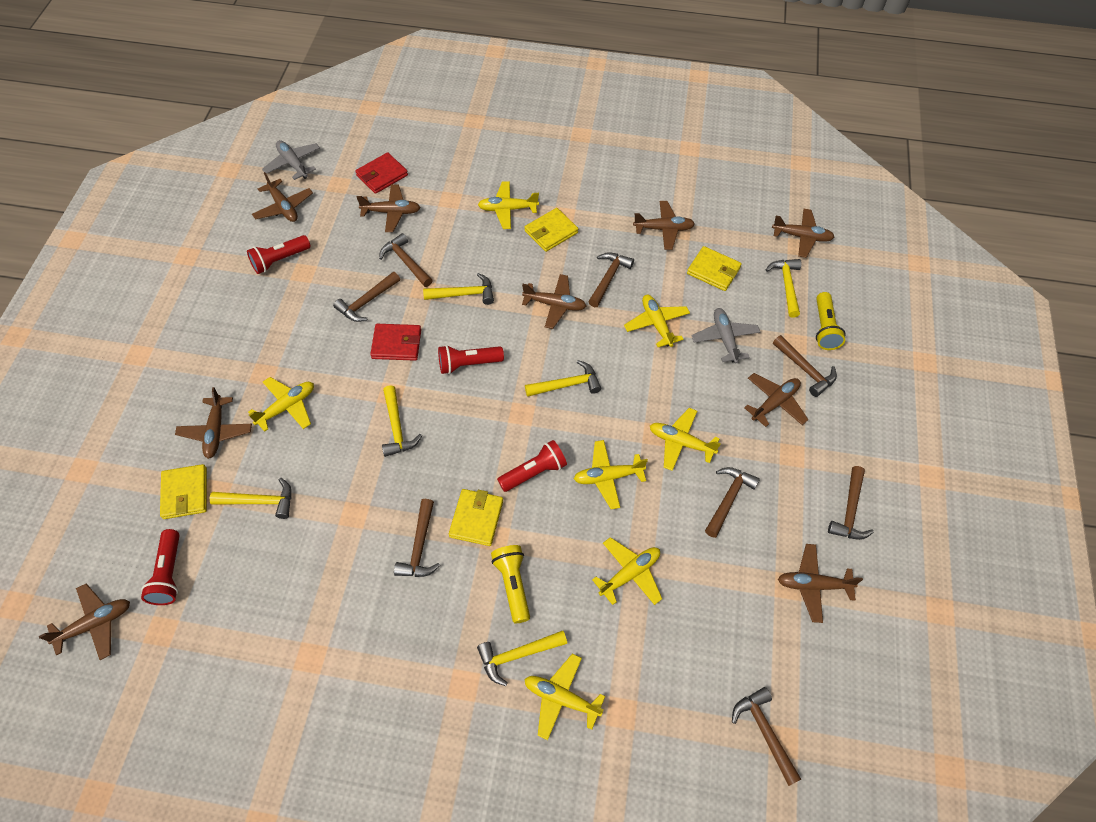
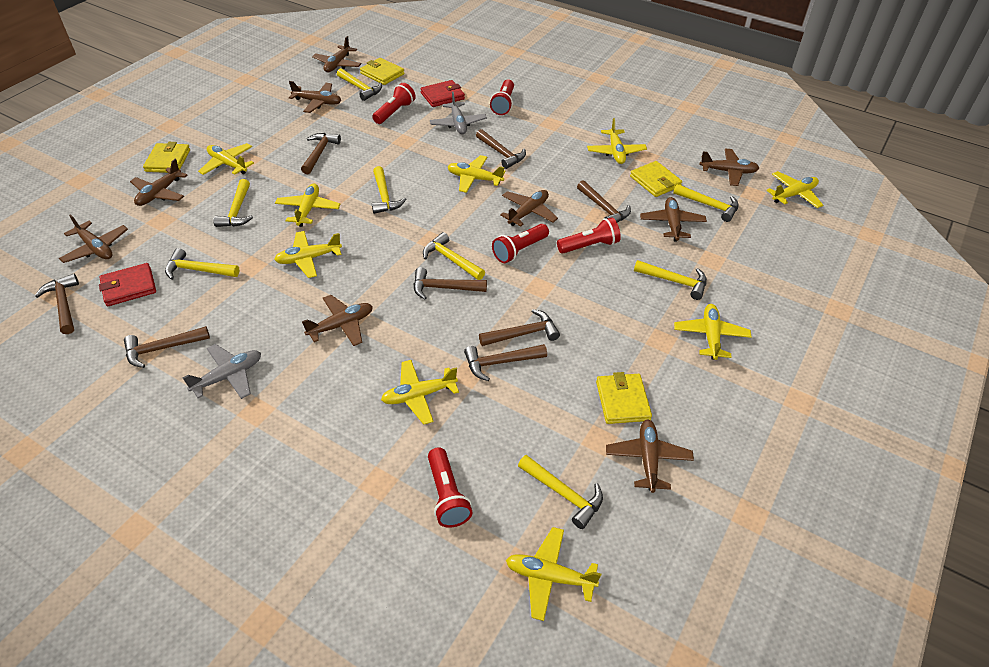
red flashlight: 4 -> 5
yellow flashlight: 2 -> 0
yellow hammer: 6 -> 8
yellow plane: 7 -> 9

